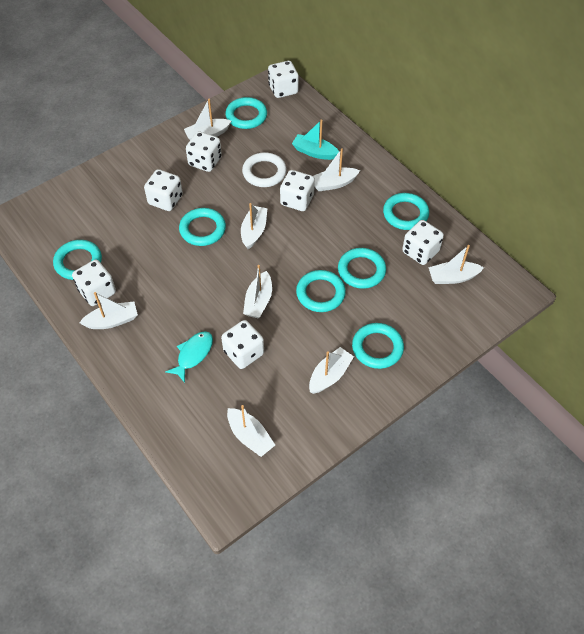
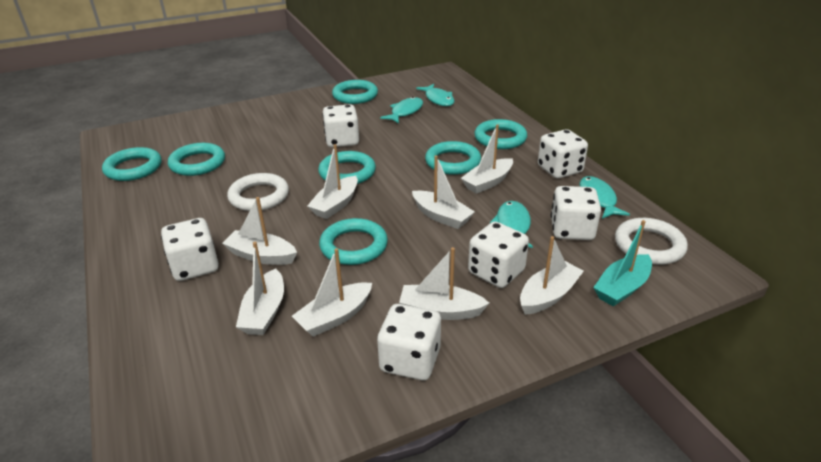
turquoise fish: 1 -> 4
white dice: 7 -> 6
white ring: 1 -> 2

